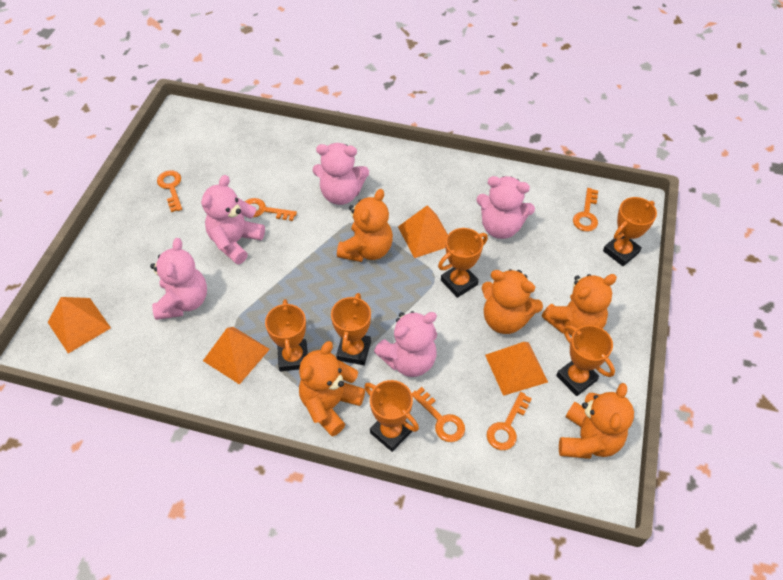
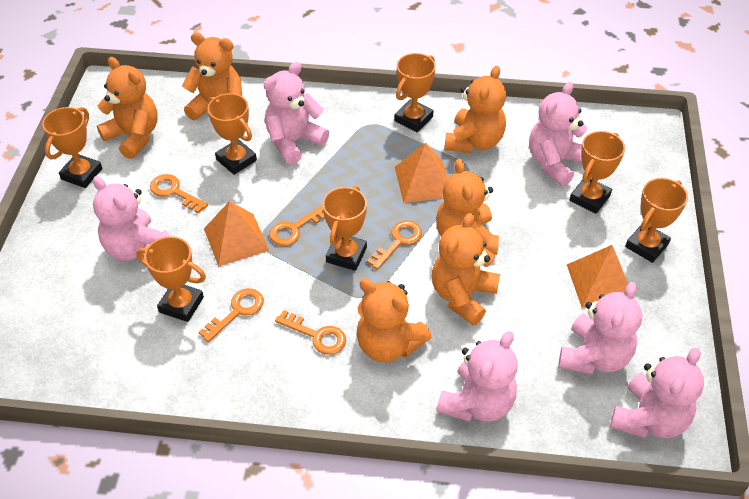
orange pyramid: 4 -> 3
orange teddy bear: 5 -> 6
orange trophy: 6 -> 7
pink teddy bear: 5 -> 6

